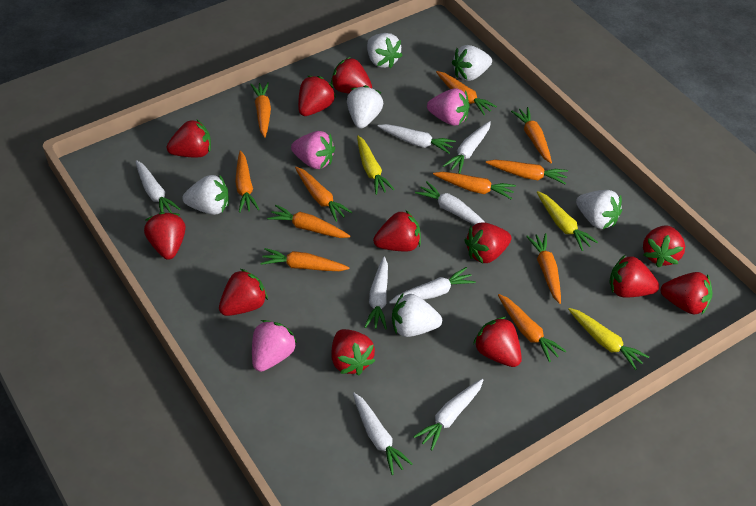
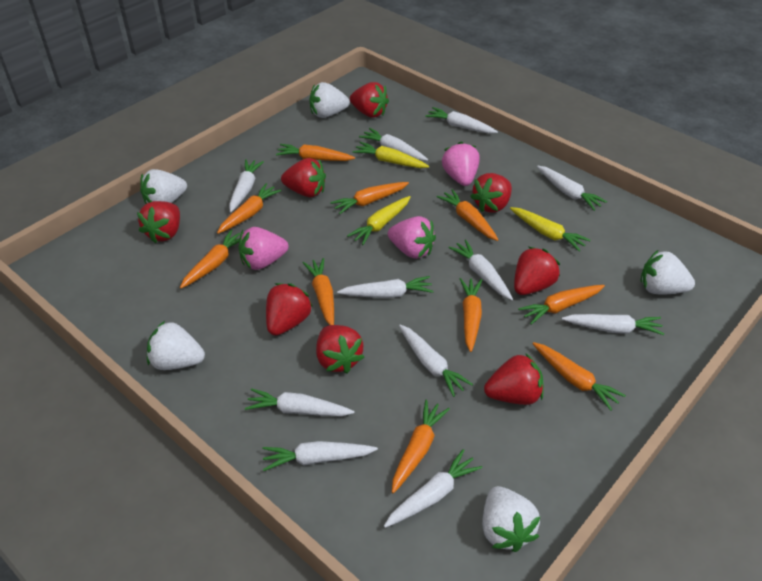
orange carrot: 11 -> 10
red strawberry: 12 -> 8
white carrot: 8 -> 11
white strawberry: 6 -> 5

